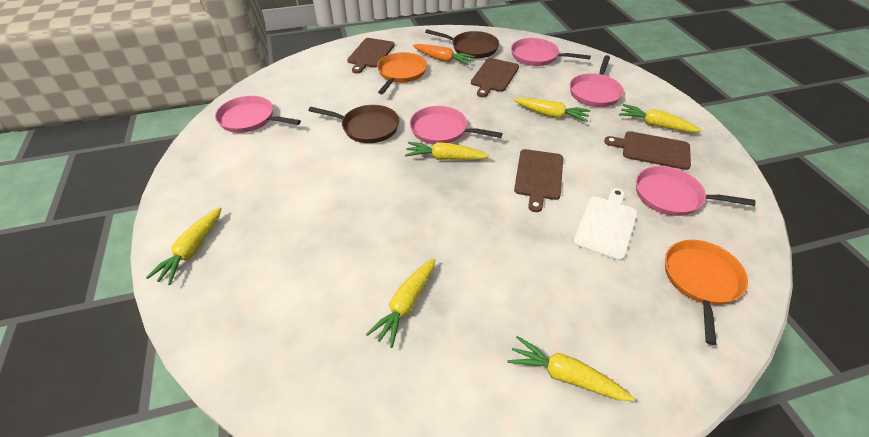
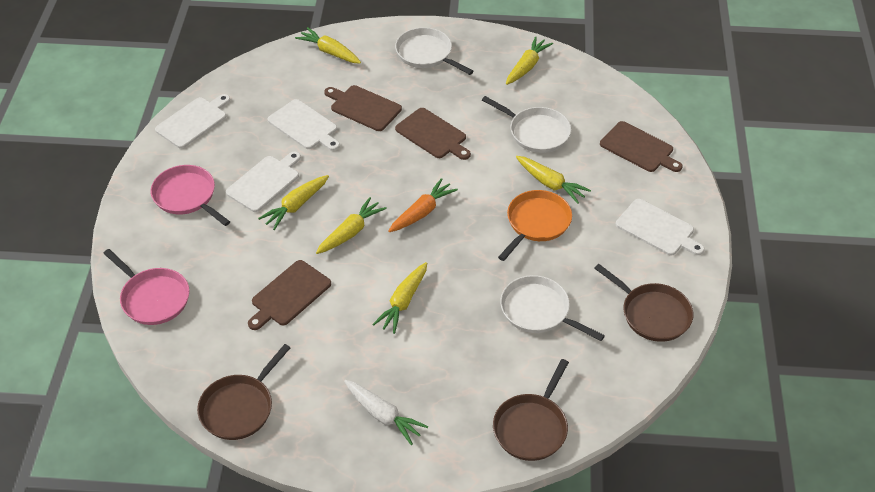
brown pan: 2 -> 3
orange pan: 2 -> 1
pink pan: 5 -> 2
white carrot: 0 -> 1
white cutting board: 1 -> 4
white pan: 0 -> 3

